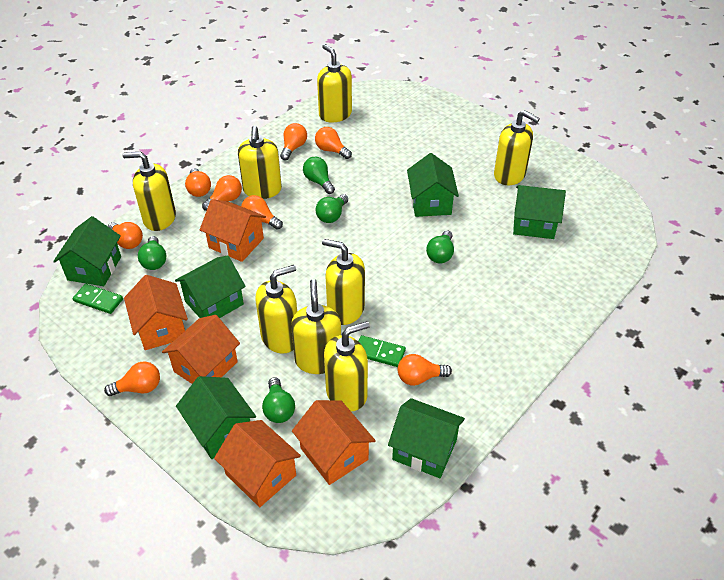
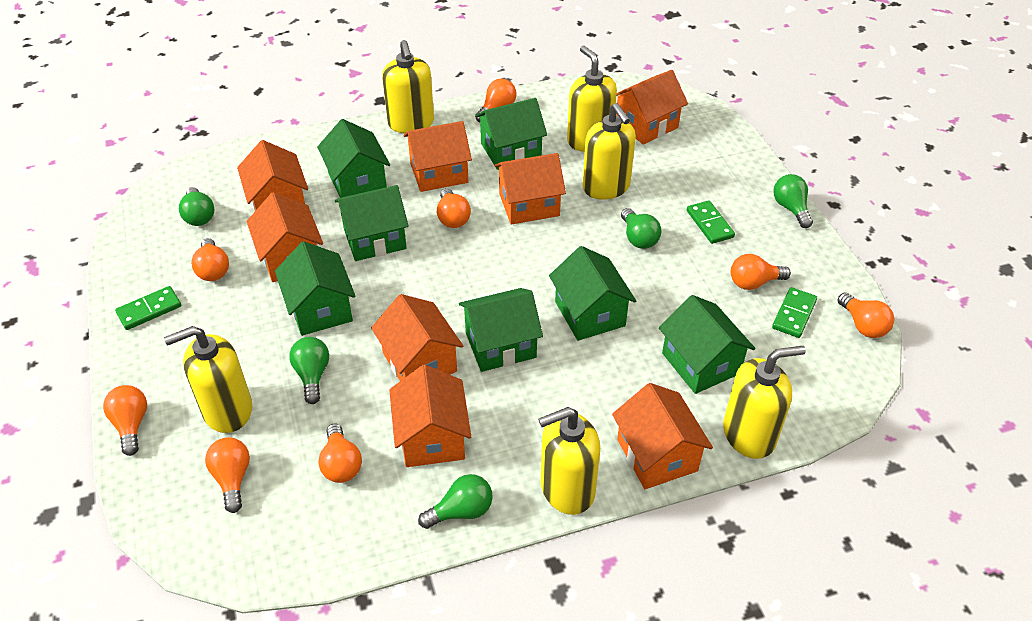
green domino: 2 -> 3
green house: 6 -> 7
orange house: 5 -> 8
yellow soap dispenser: 8 -> 6

